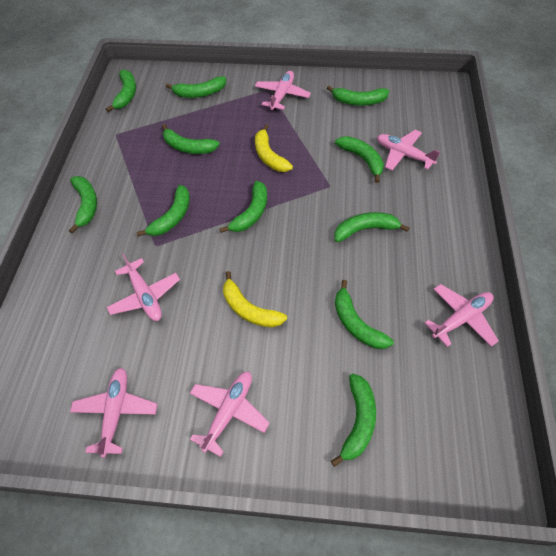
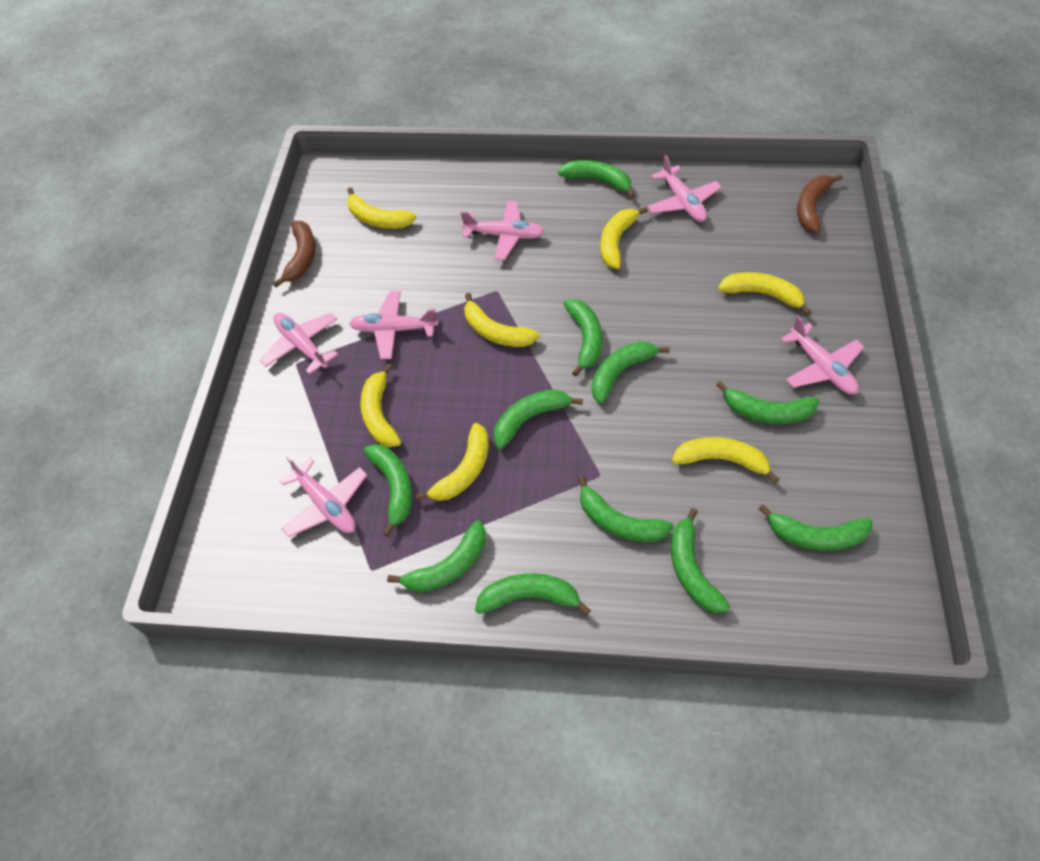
brown banana: 0 -> 2
yellow banana: 2 -> 7

